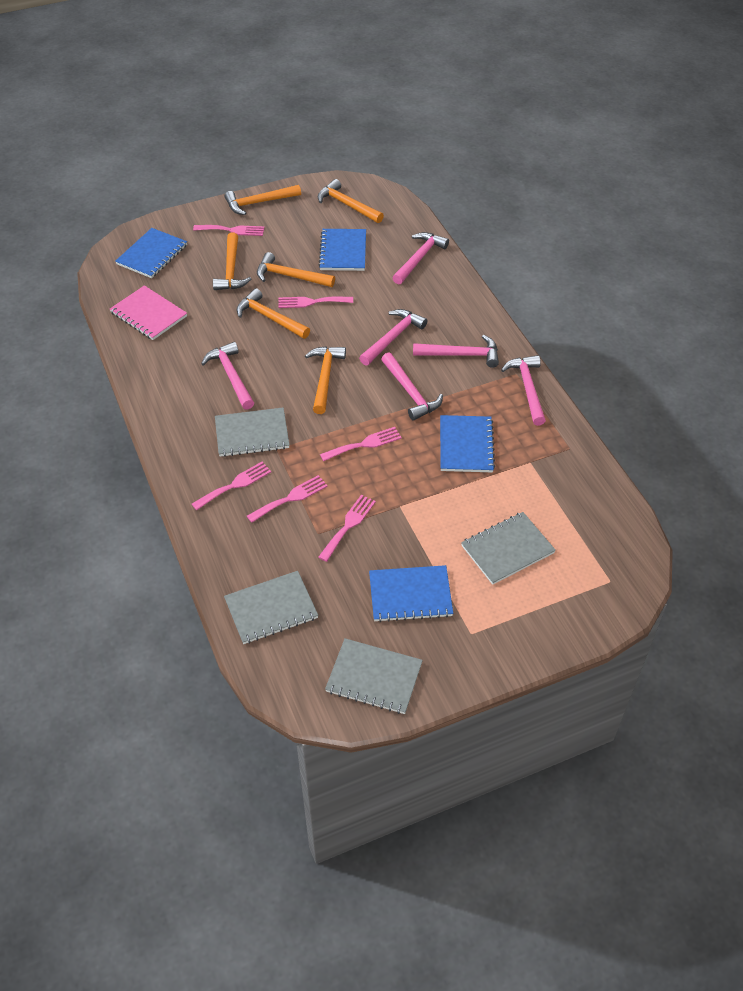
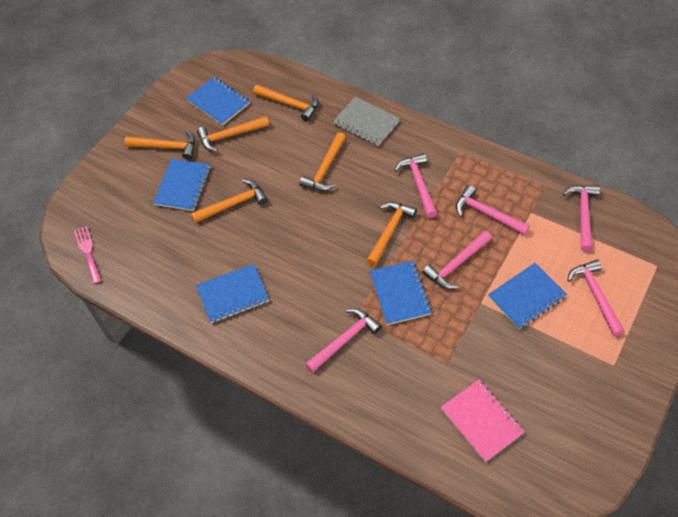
blue notebook: 4 -> 5
grey notebook: 4 -> 1
pink fork: 6 -> 1

